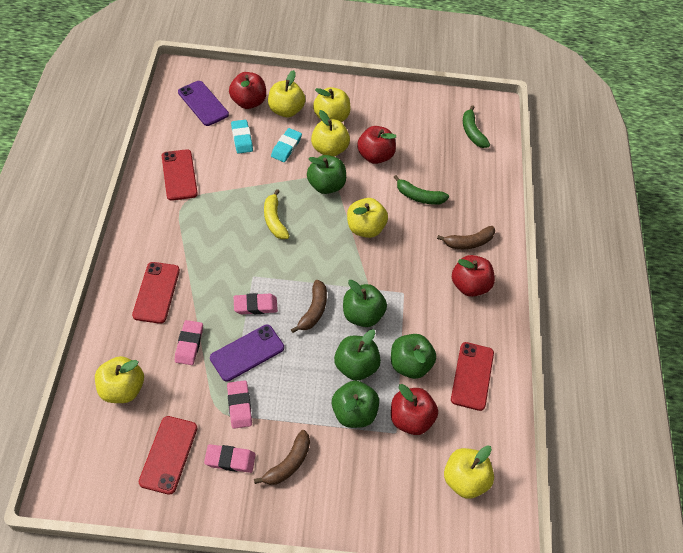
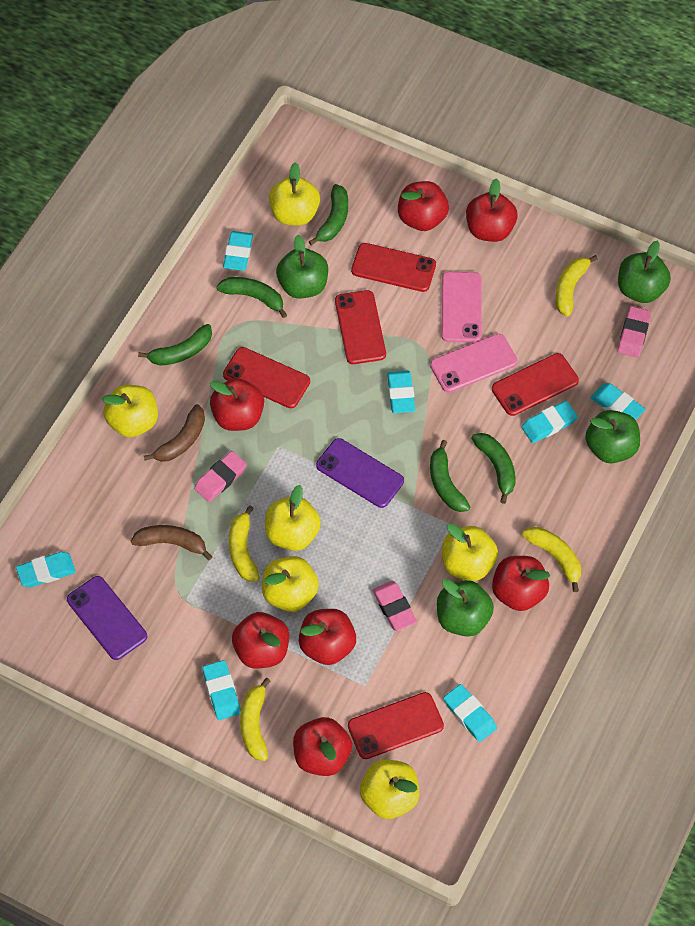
brown banana: 3 -> 2
green apple: 5 -> 4
green banana: 2 -> 5
pink eraser: 4 -> 3
pink phone: 0 -> 2
red apple: 4 -> 7
red phone: 4 -> 5
turquoise eraser: 2 -> 7
yellow banana: 1 -> 4

